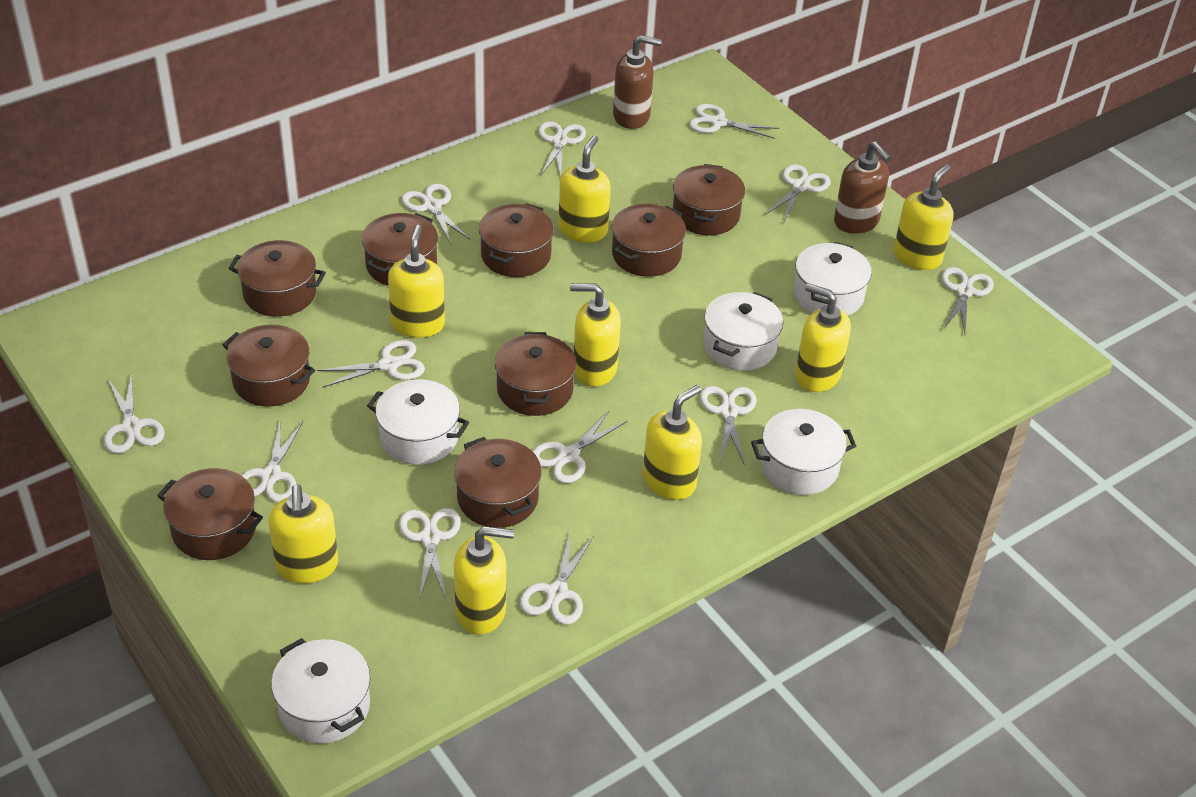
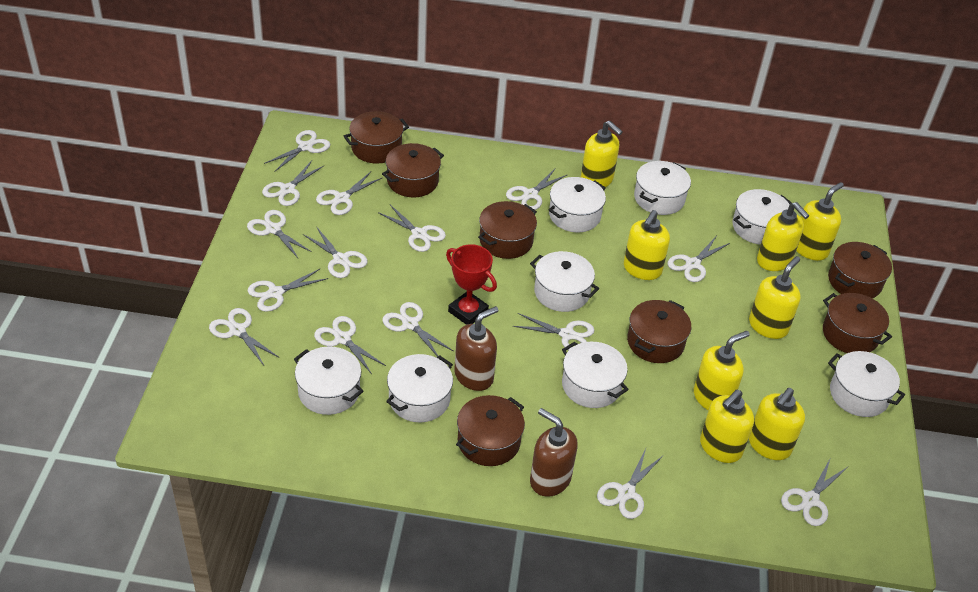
brown pot: 9 -> 7
red trophy: 0 -> 1
white pot: 5 -> 8
white scissors: 12 -> 15

